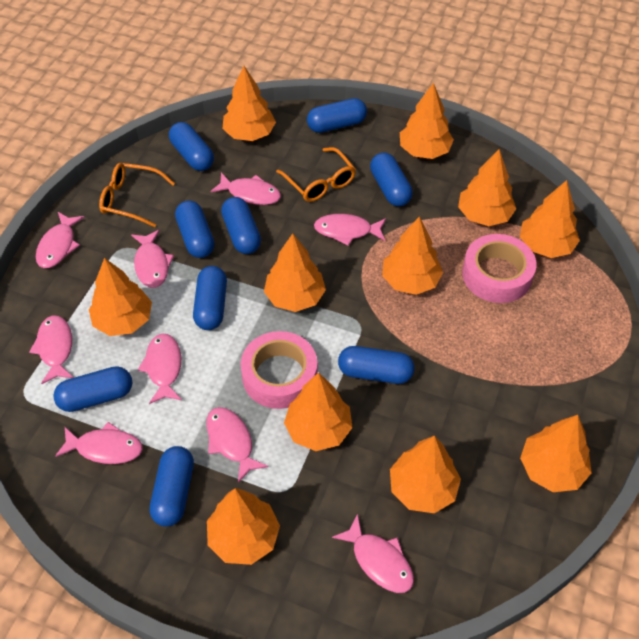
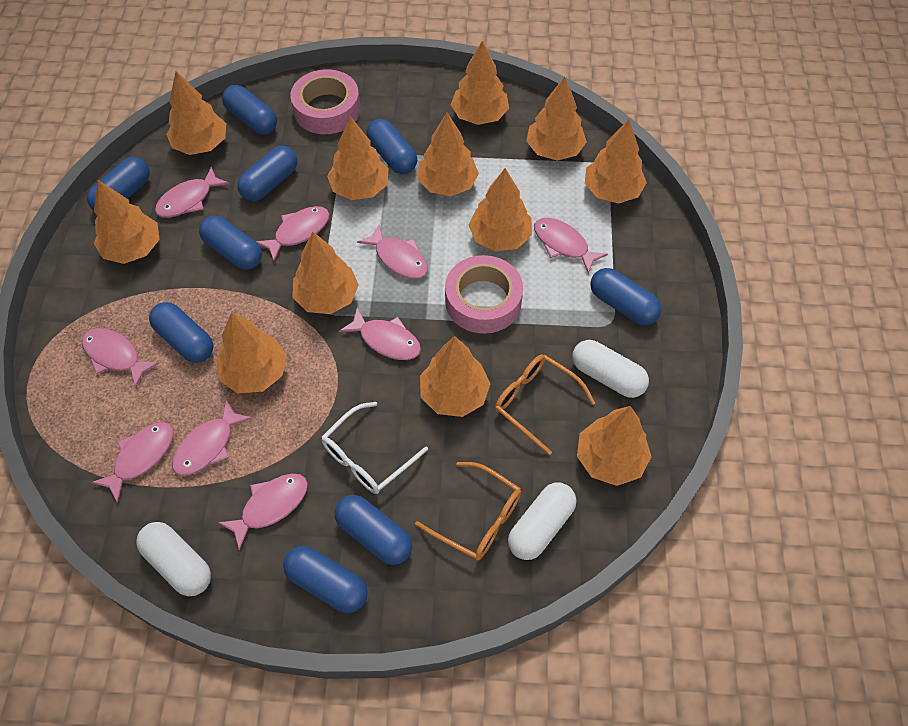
orange tree: 11 -> 12
white capsule: 0 -> 3
white glasses: 0 -> 1

